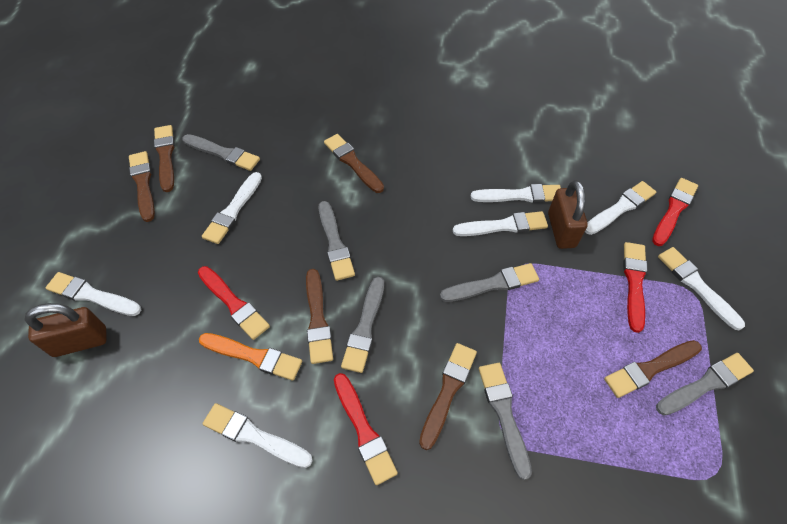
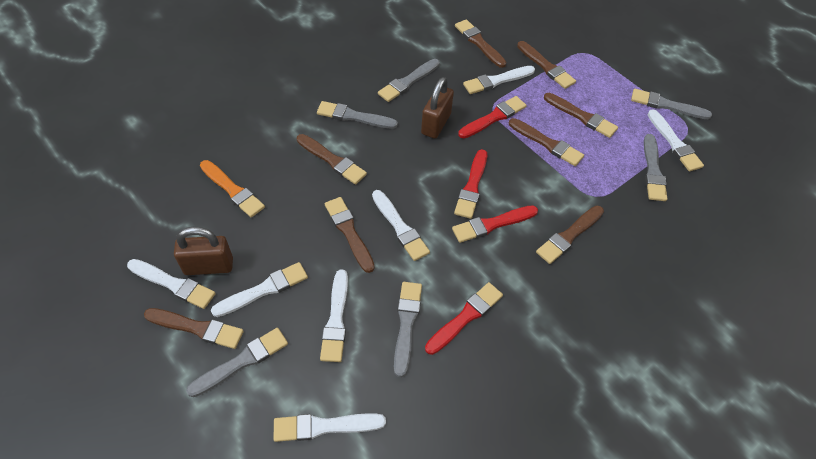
brown brush: 6 -> 8

